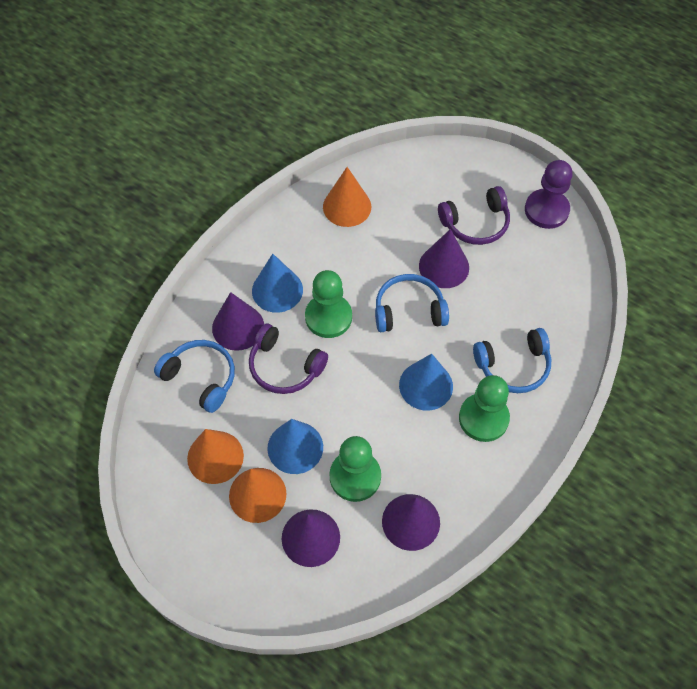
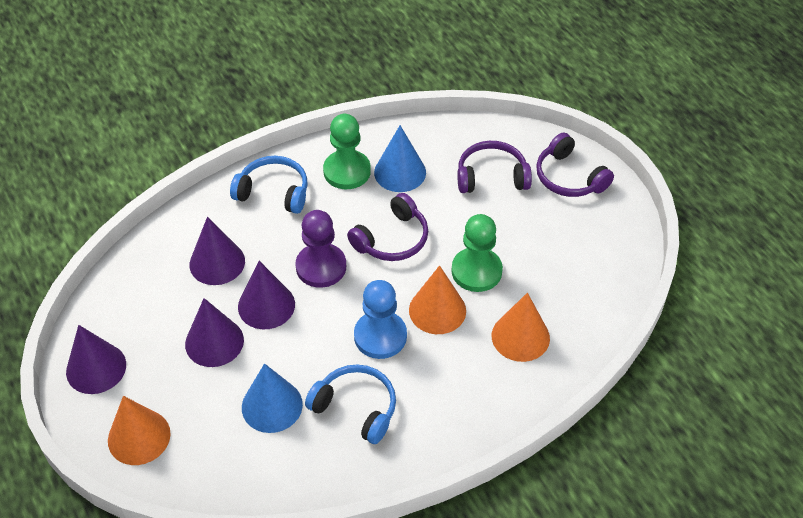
blue cone: 3 -> 2
blue headphones: 3 -> 2
blue pawn: 0 -> 1
green pawn: 3 -> 2
purple headphones: 2 -> 3

